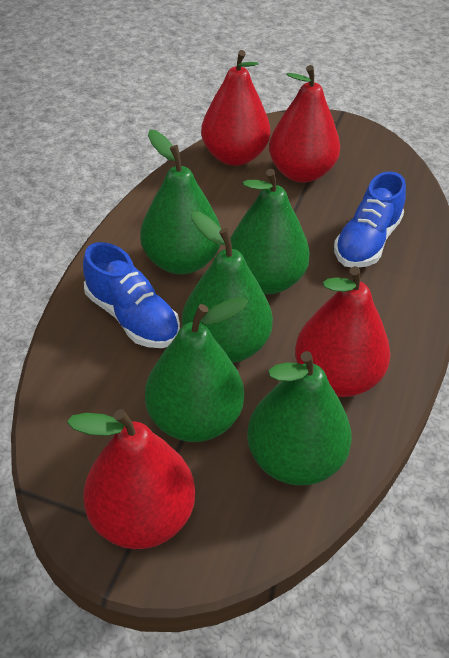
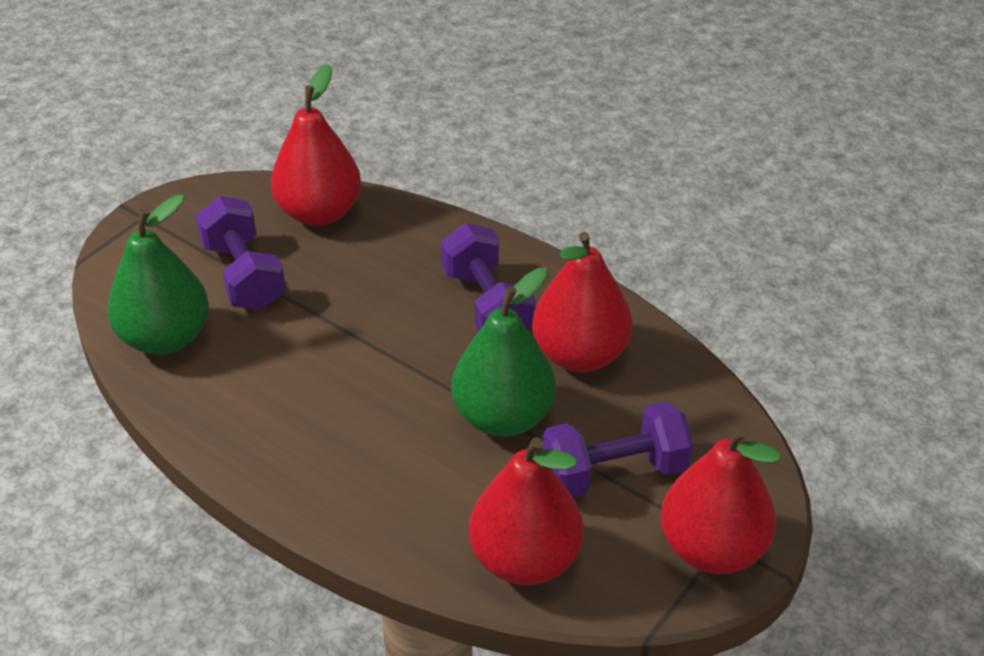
blue shoe: 2 -> 0
green pear: 5 -> 2
purple dumbbell: 0 -> 3

